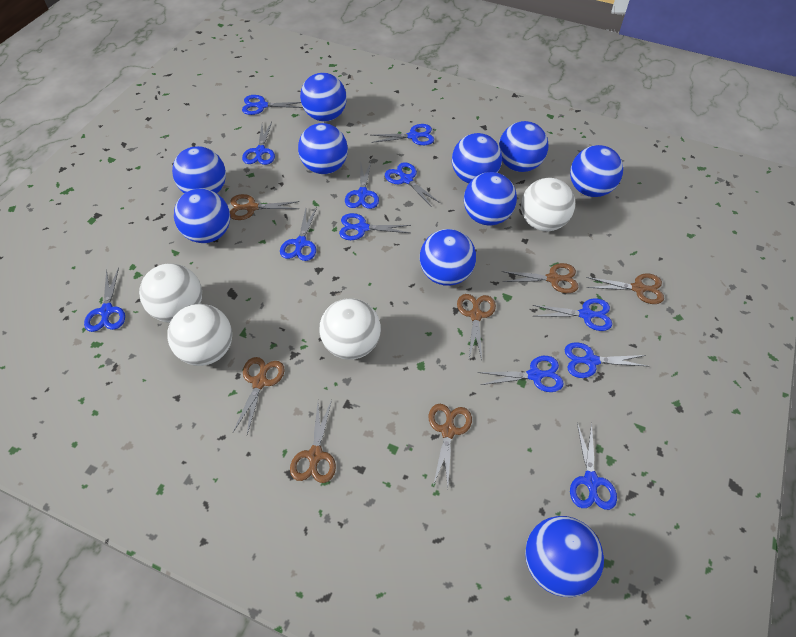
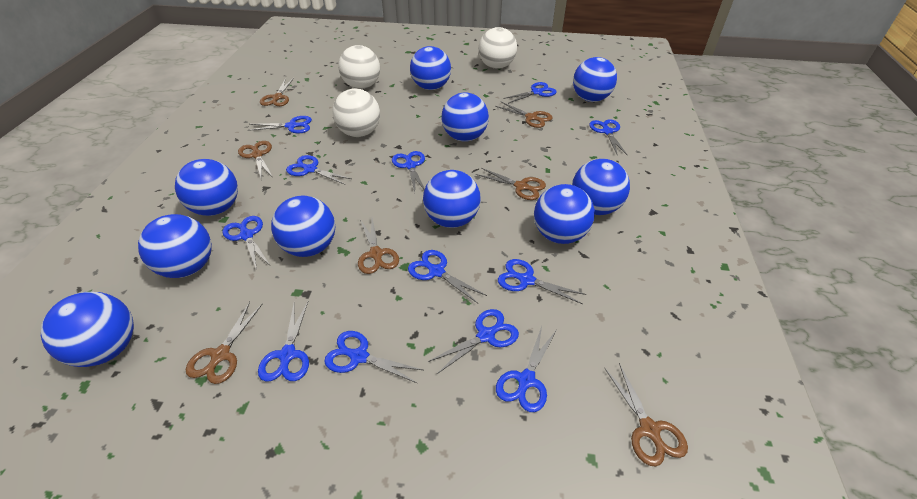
white ball: 4 -> 3

